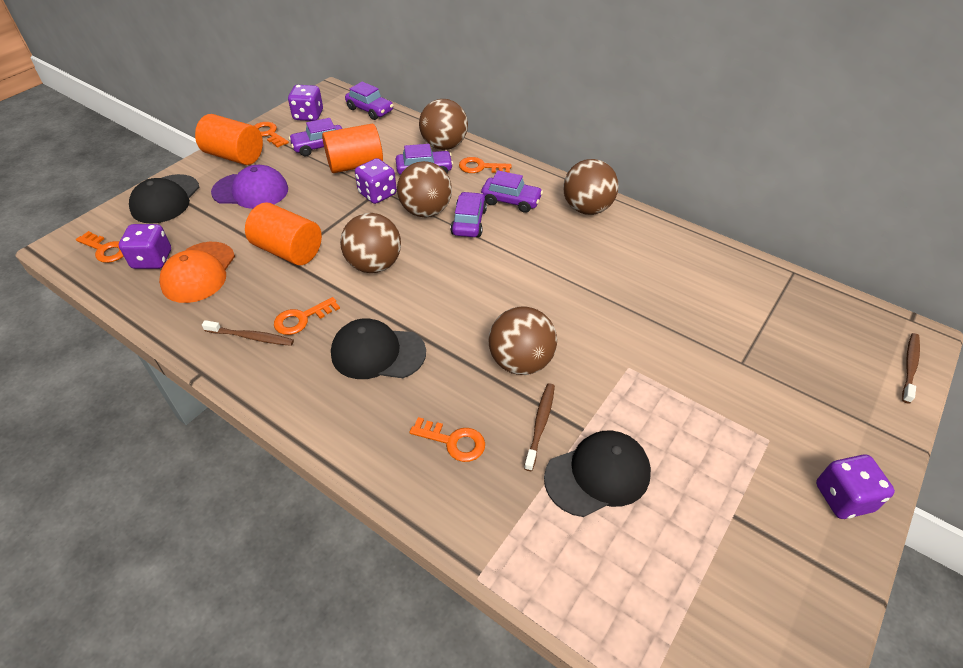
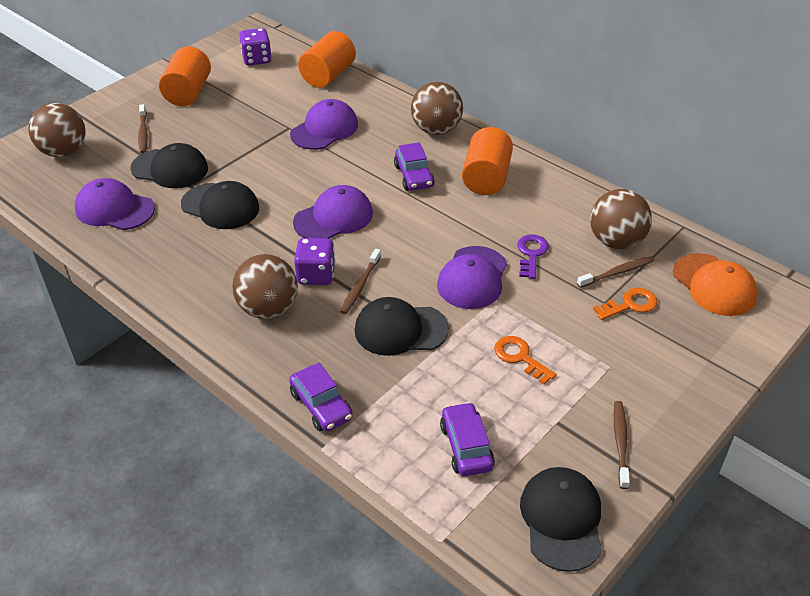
black cap: 3 -> 4
brown ball: 5 -> 4
brown toothbrush: 3 -> 4
orange key: 5 -> 2
purple cap: 1 -> 4
purple car: 5 -> 3
purple dice: 4 -> 2
purple key: 0 -> 1

